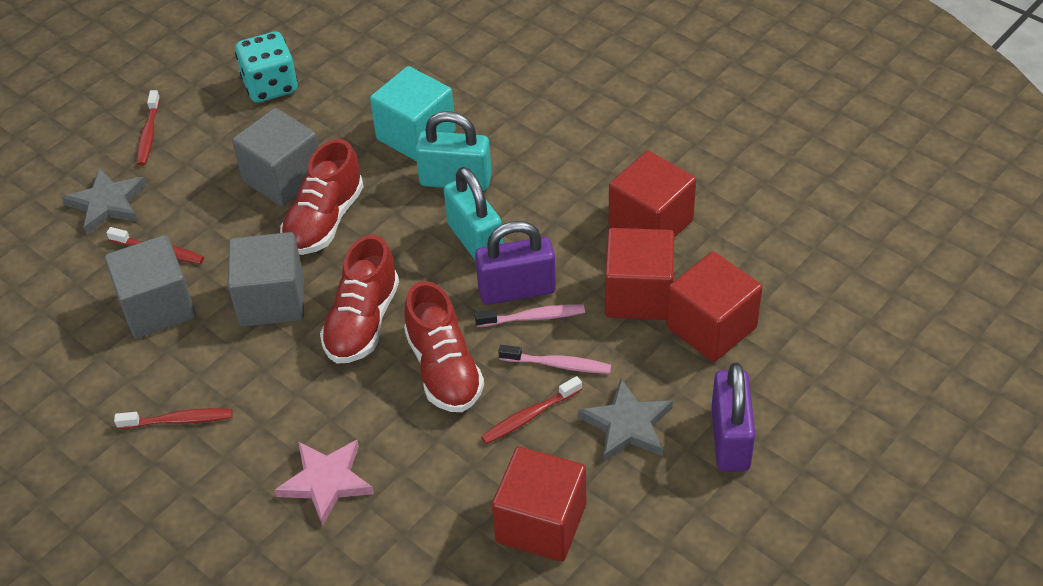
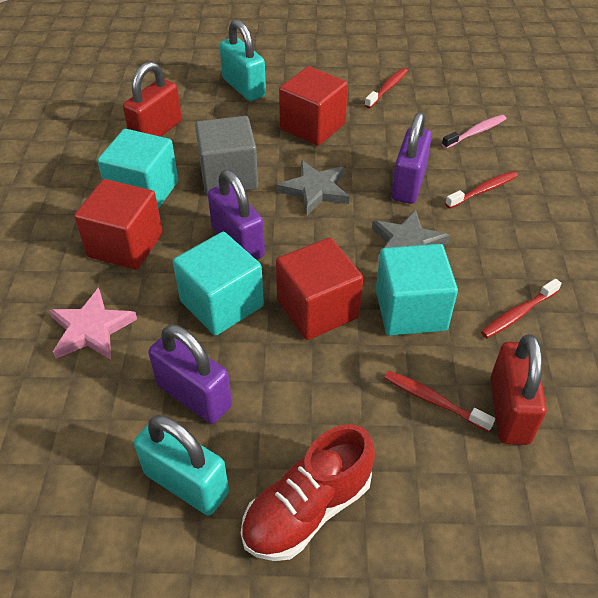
grey cube: 3 -> 1
pink toothbrush: 2 -> 1
purple padlock: 2 -> 3
red cube: 4 -> 3
red padlock: 0 -> 2
red shoe: 3 -> 1
turquoise cube: 1 -> 3
turquoise dice: 1 -> 0

